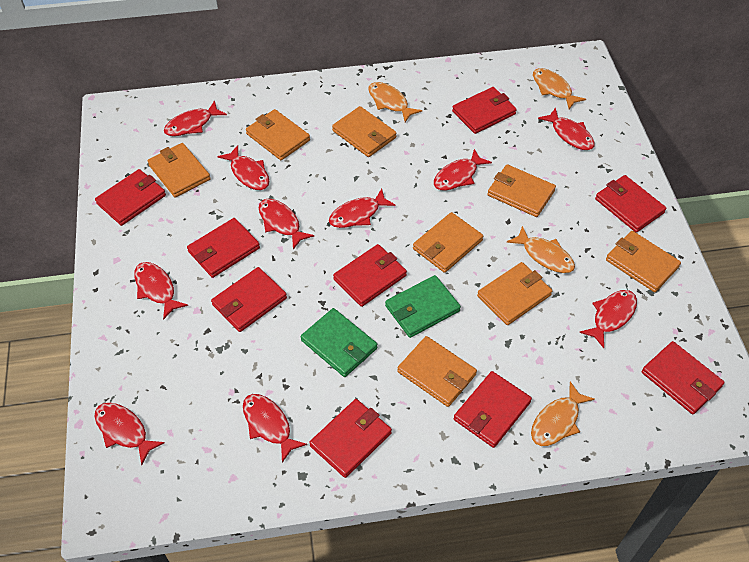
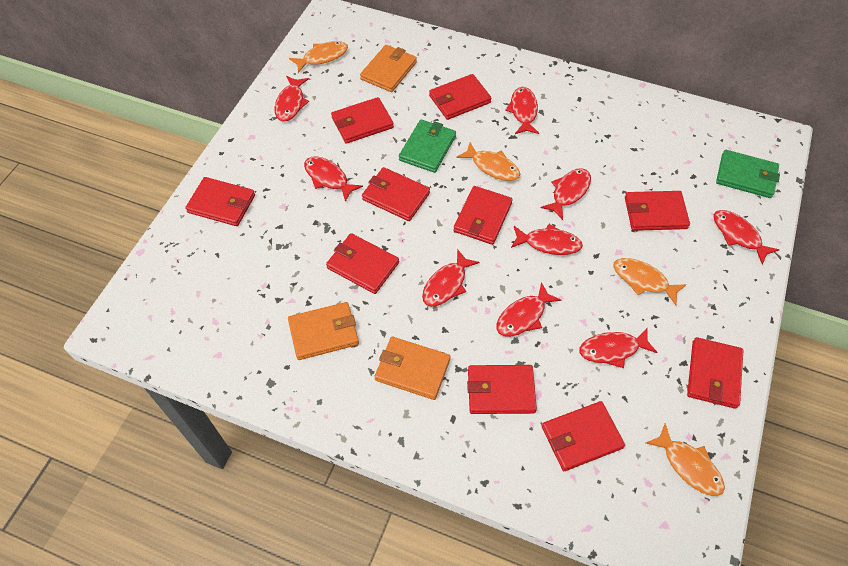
orange wallet: 8 -> 3
red fish: 10 -> 9
red wallet: 9 -> 10

